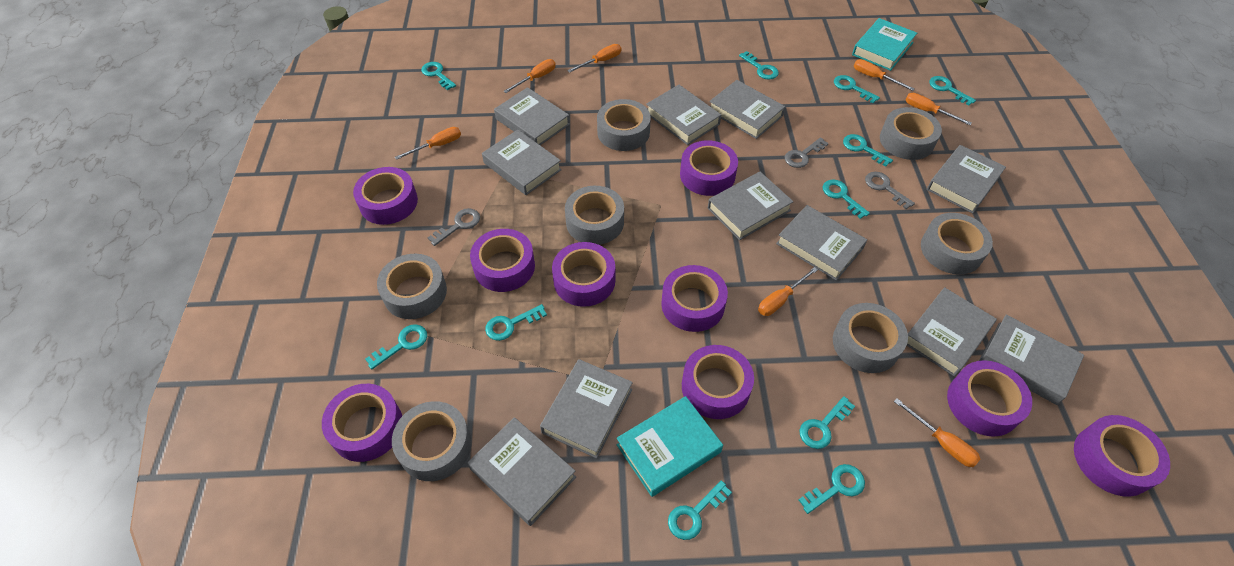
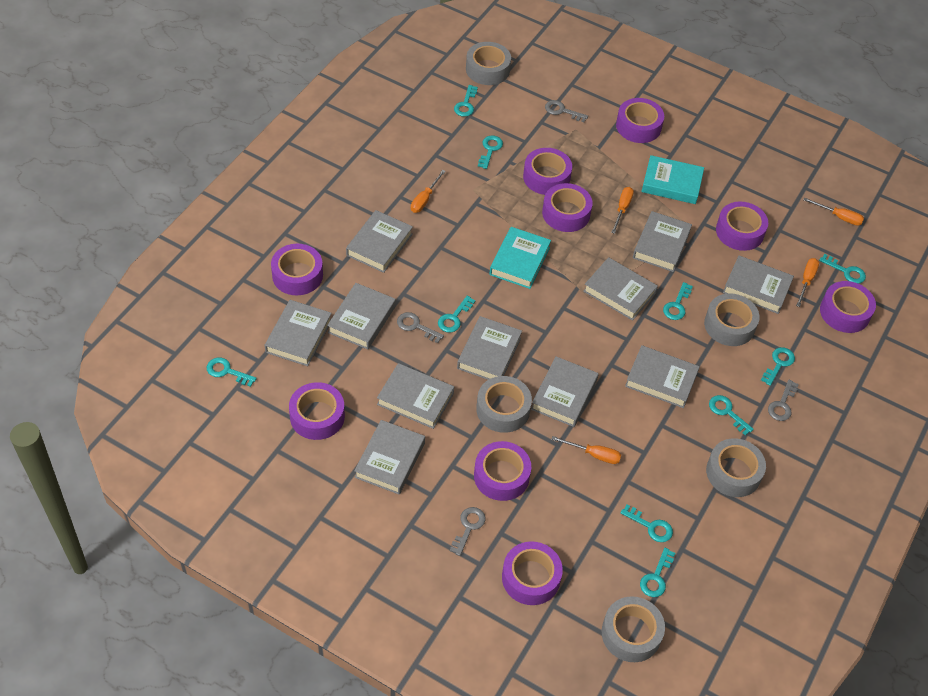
grey key: 3 -> 4
grey tape: 7 -> 5
orange screwdriver: 7 -> 5
turquoise key: 11 -> 10

